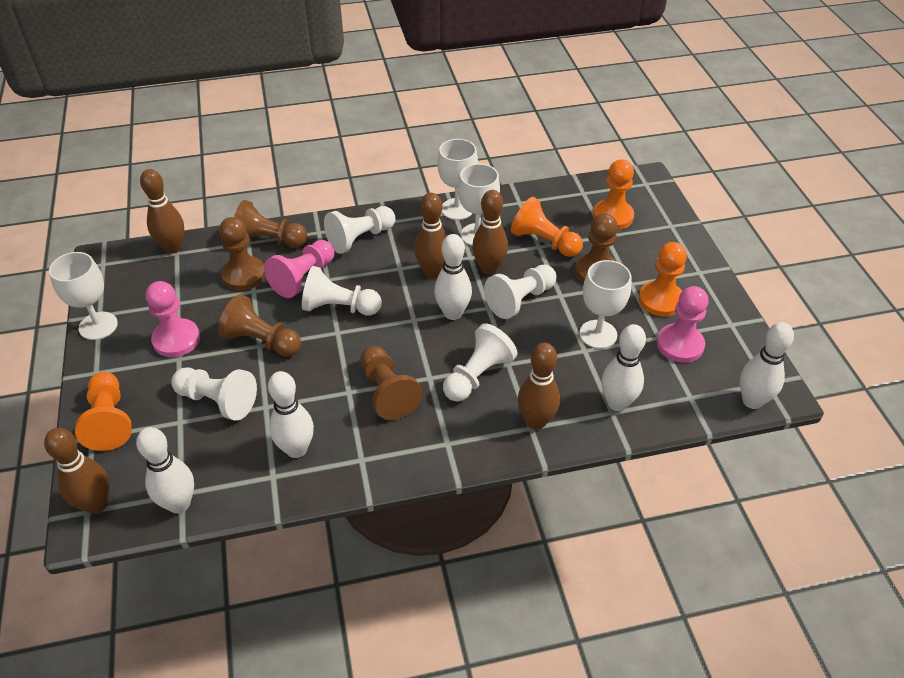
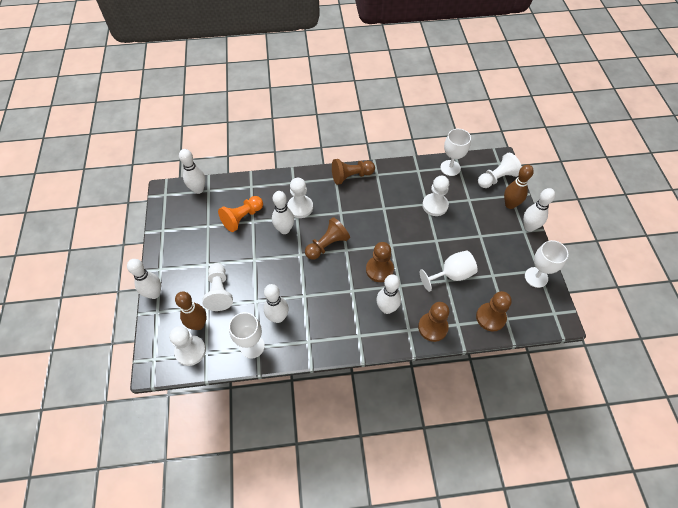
brown bowling pin: 5 -> 2
orange pawn: 4 -> 1
pink pawn: 3 -> 0
white bowling pin: 5 -> 6

